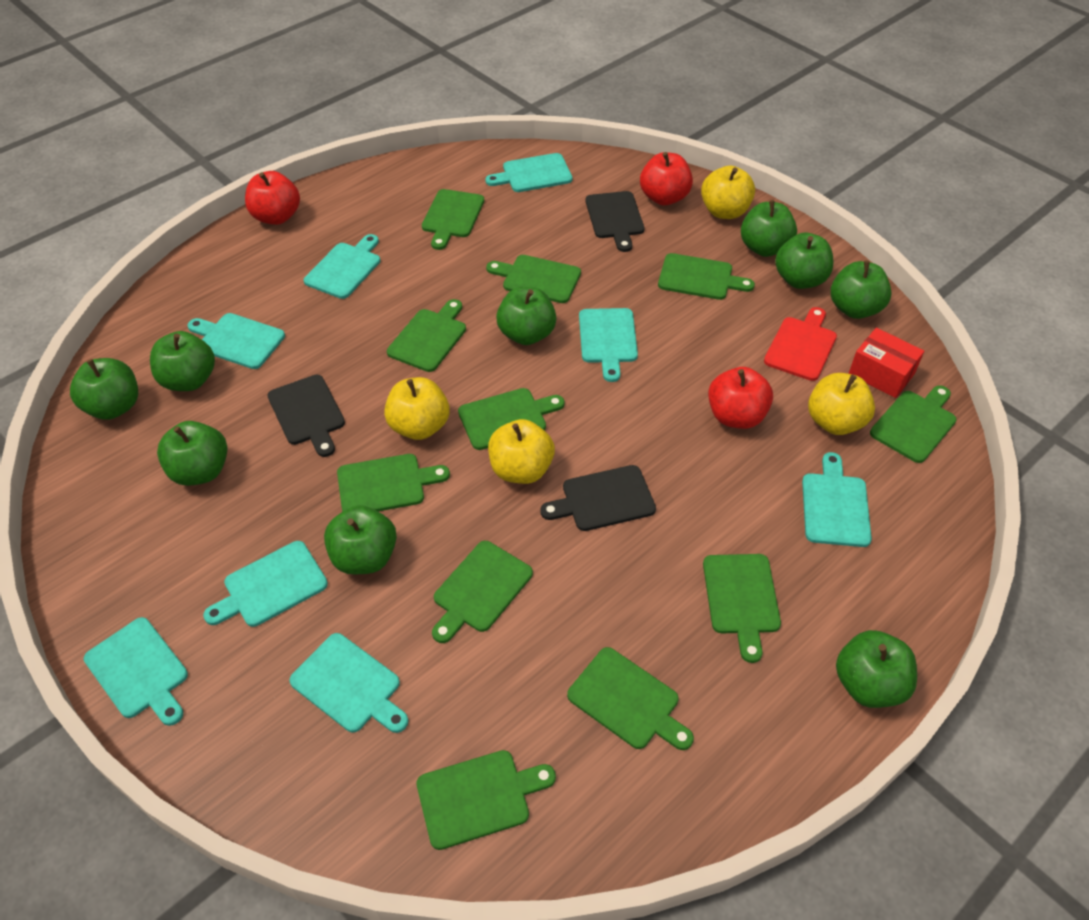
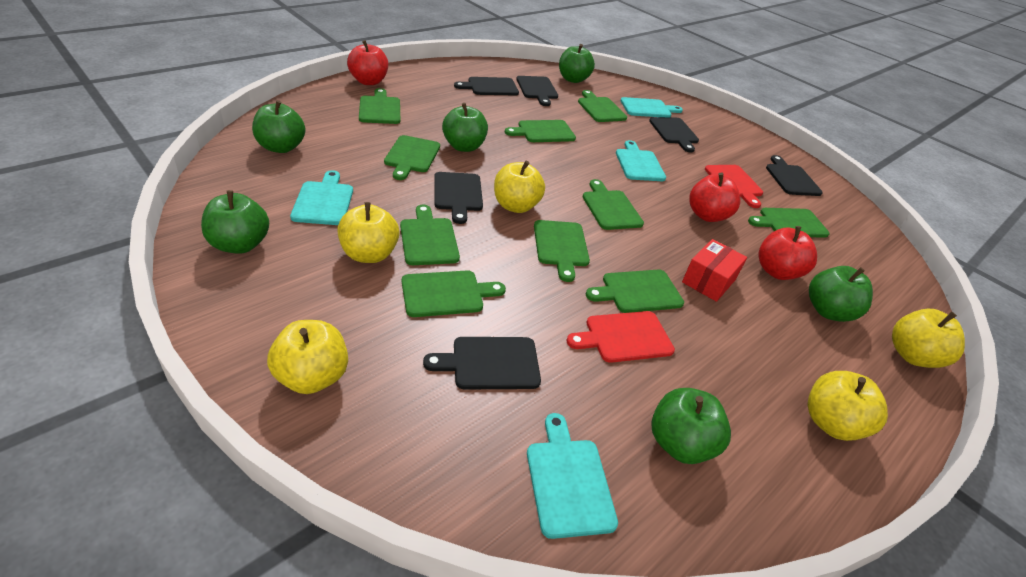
black cutting board: 3 -> 6
green apple: 9 -> 6
green cutting board: 11 -> 10
red cutting board: 1 -> 2
turquoise cutting board: 8 -> 4
yellow apple: 4 -> 5

